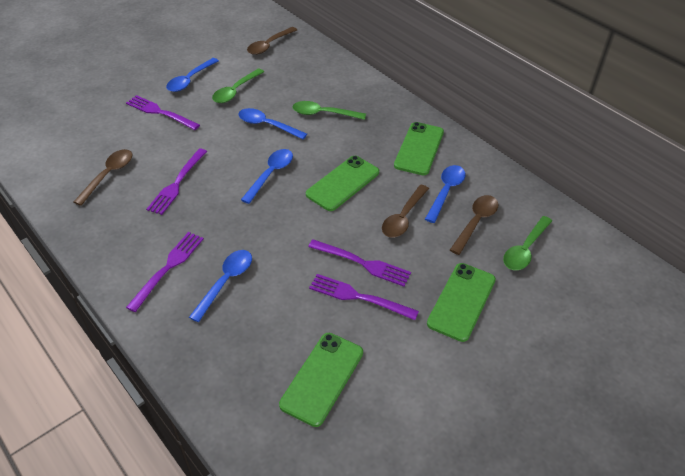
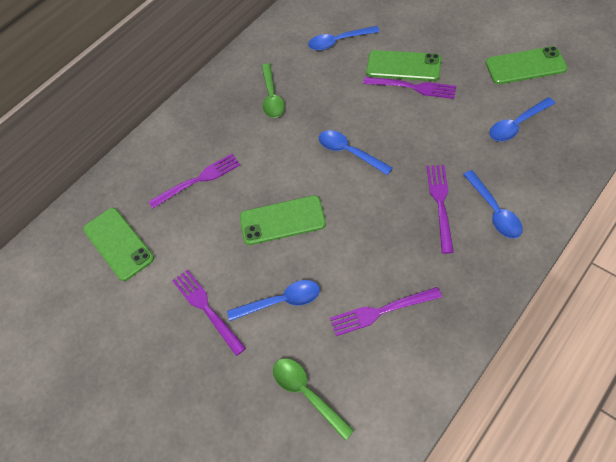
brown spoon: 4 -> 0
green spoon: 3 -> 2

